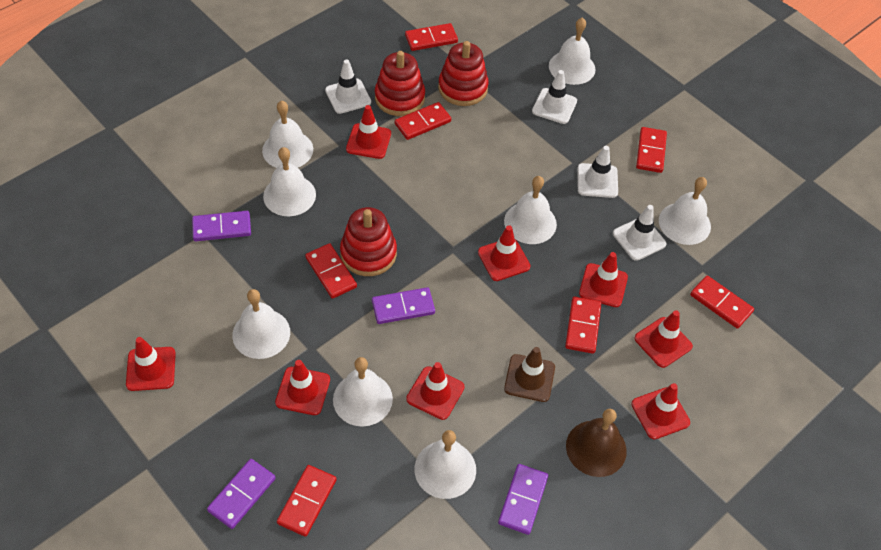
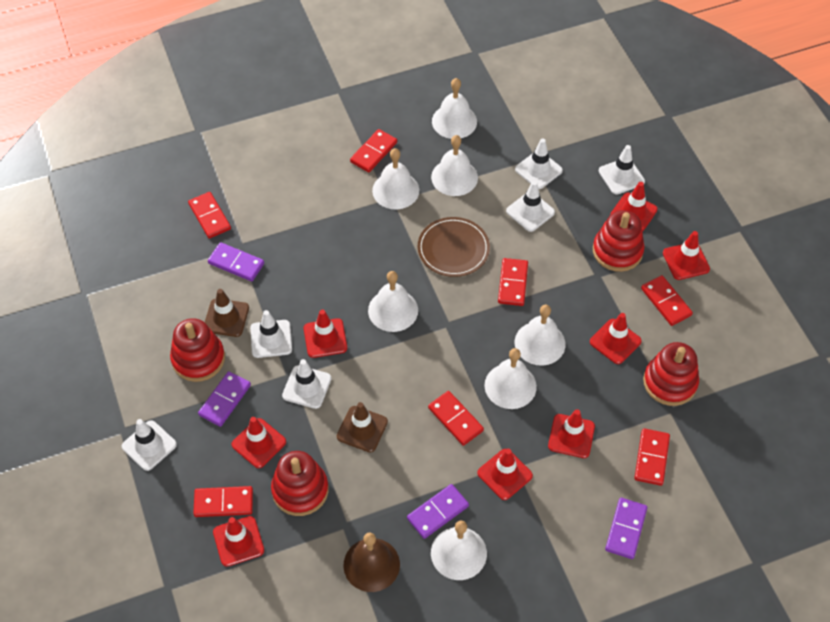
brown plate: 0 -> 1
brown traffic cone: 1 -> 2
red stacking toy: 3 -> 4
white bell: 8 -> 7
white traffic cone: 4 -> 6

